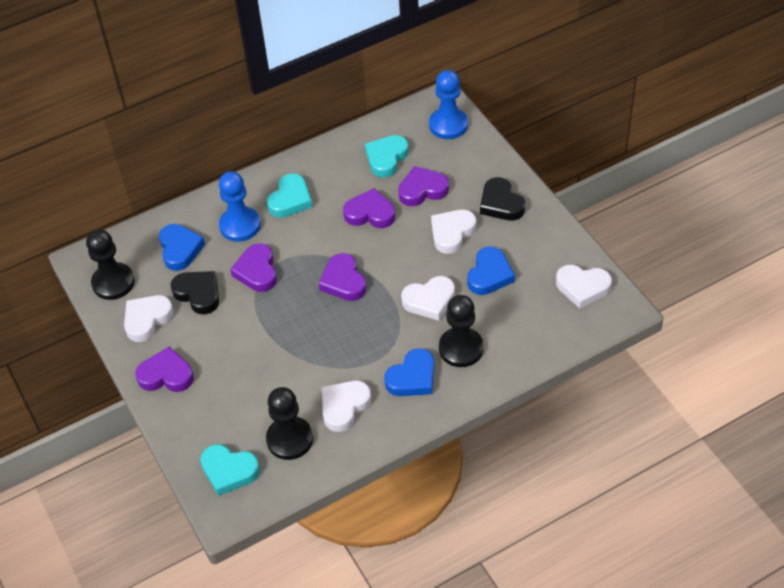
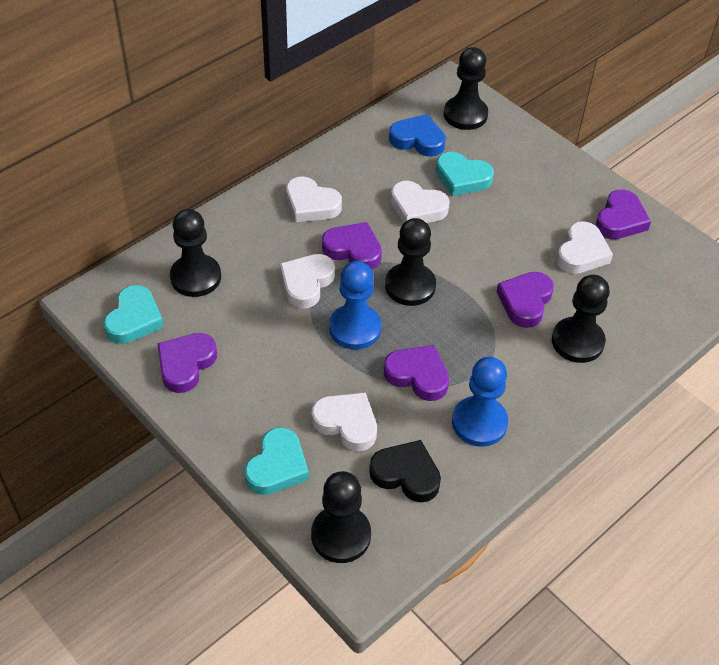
black heart: 2 -> 1
black pawn: 3 -> 5
blue heart: 3 -> 1

